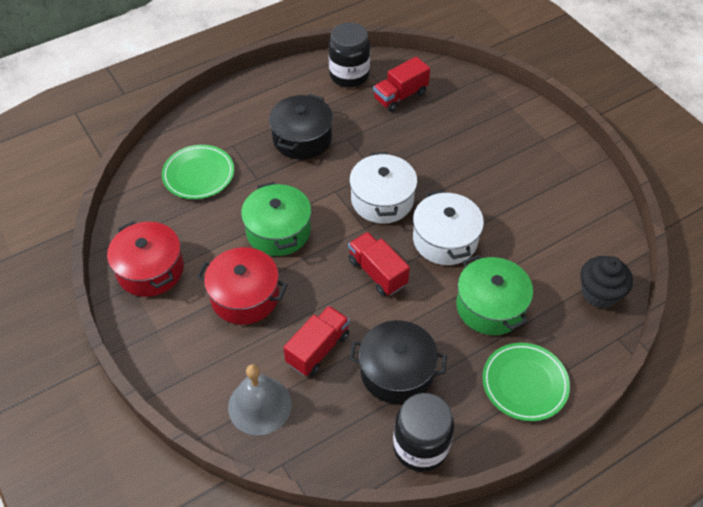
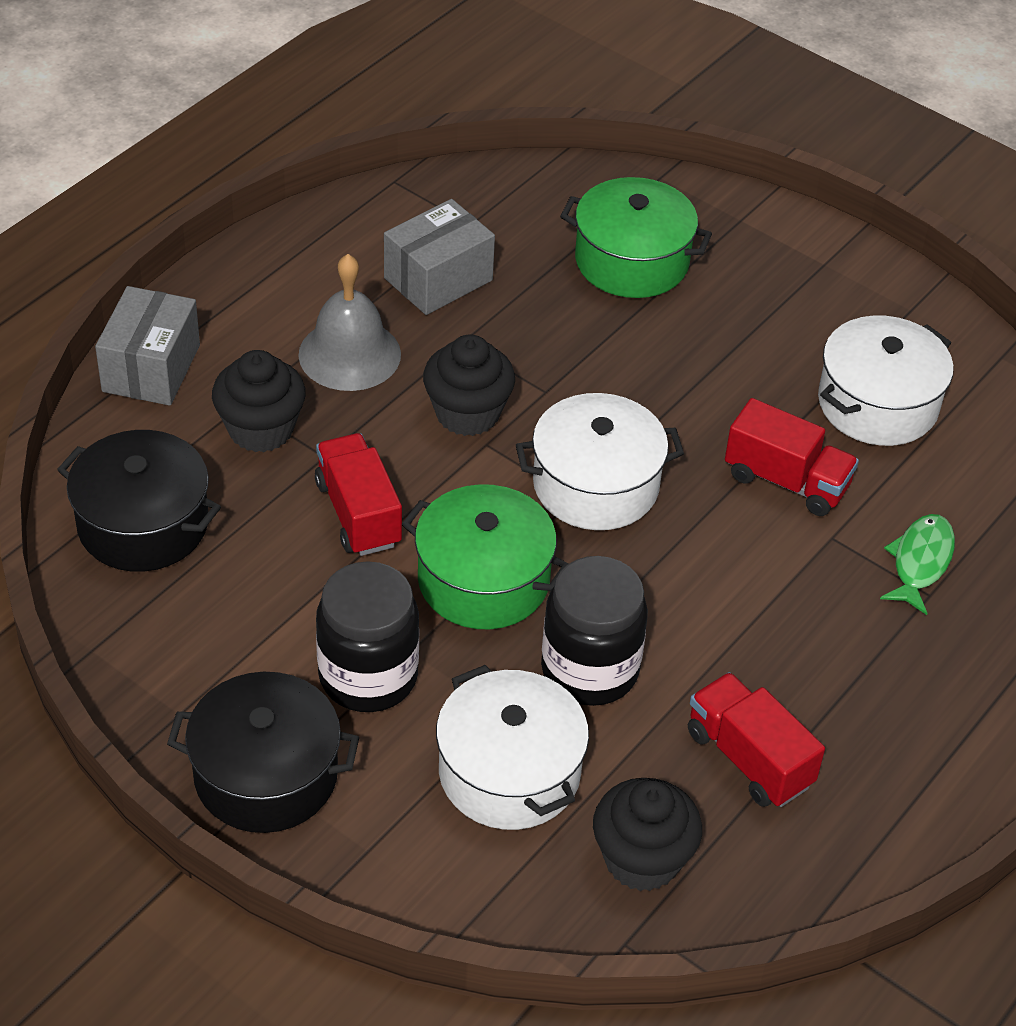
black cupcake: 1 -> 3
green fish: 0 -> 1
green plate: 2 -> 0
grey box: 0 -> 2
red pot: 2 -> 0
white pot: 2 -> 3

